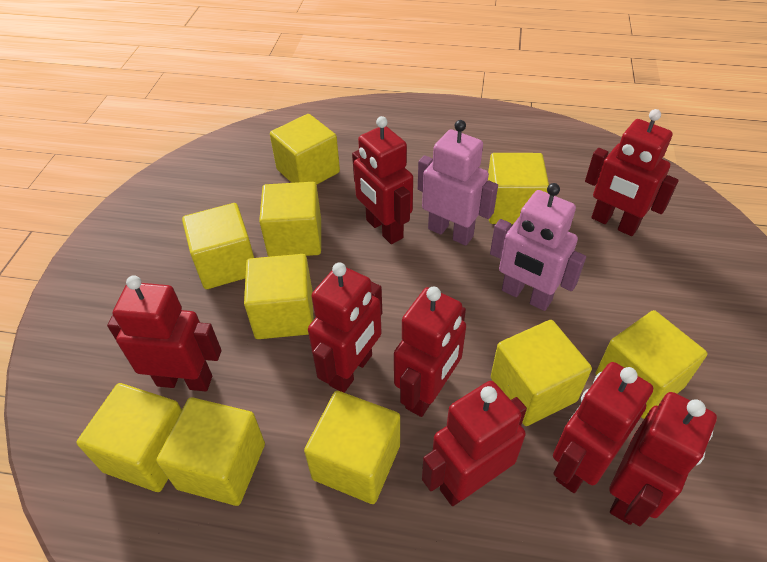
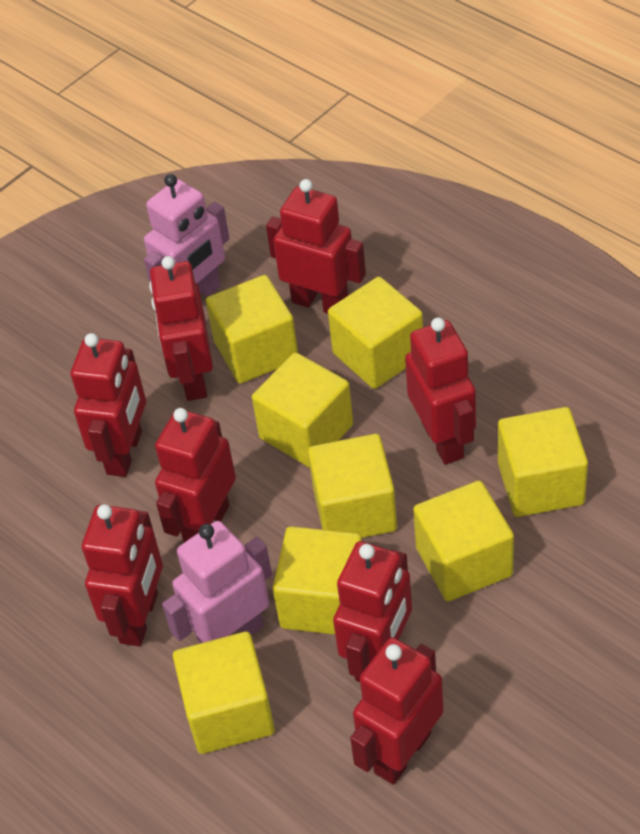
yellow cube: 10 -> 8

